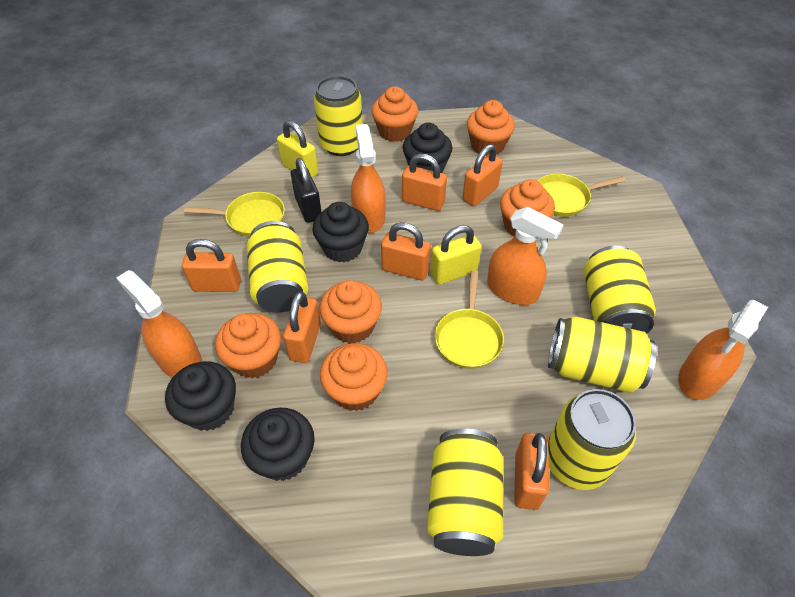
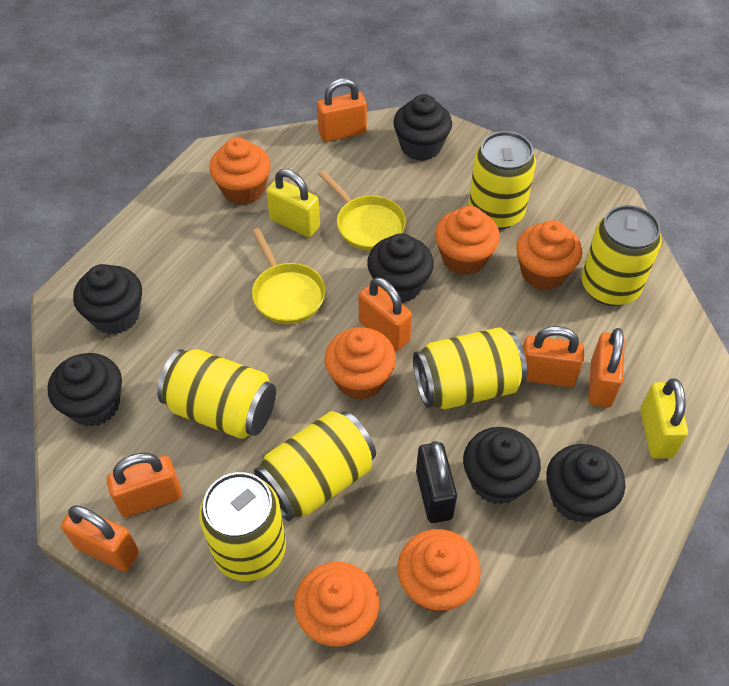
black cupcake: 4 -> 6
orange spray bottle: 4 -> 0
yellow pan: 3 -> 2

